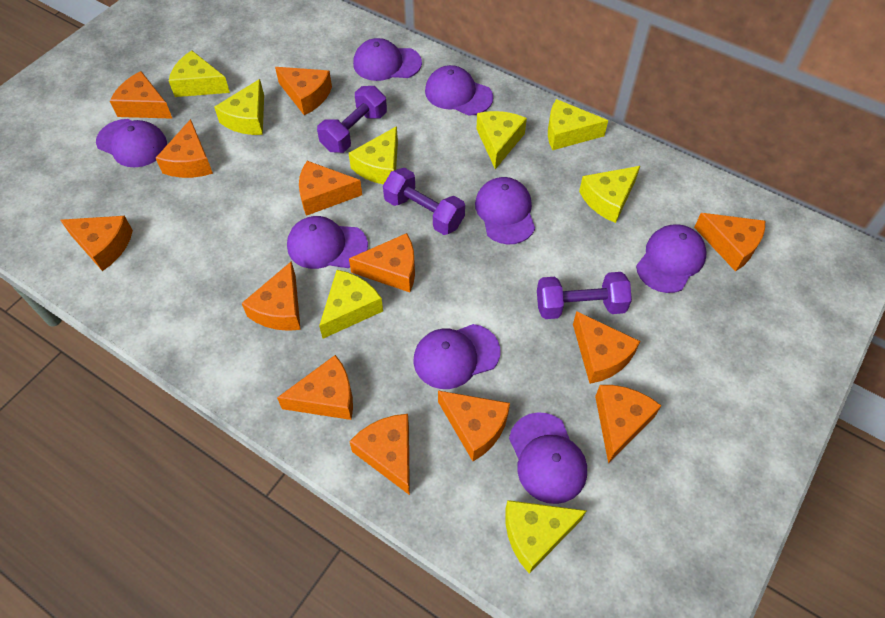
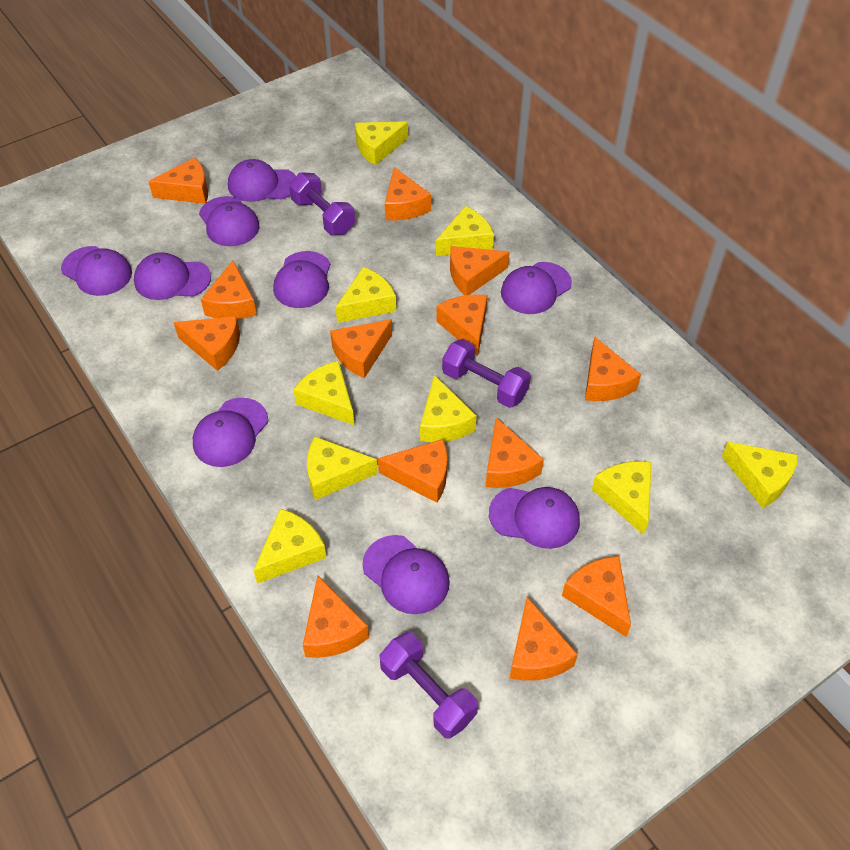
purple cap: 8 -> 9
yellow cheese: 8 -> 9

